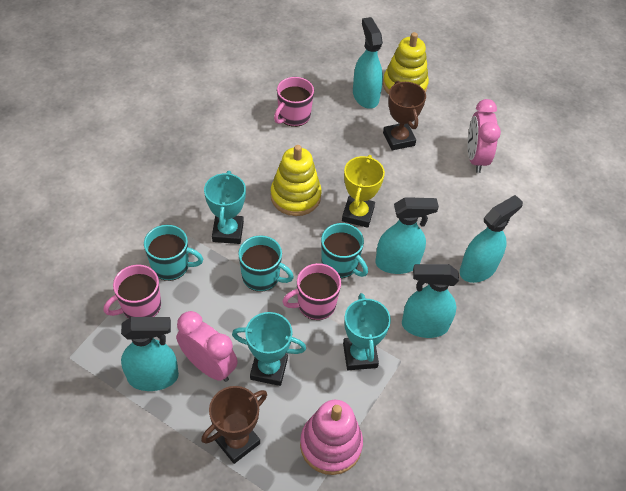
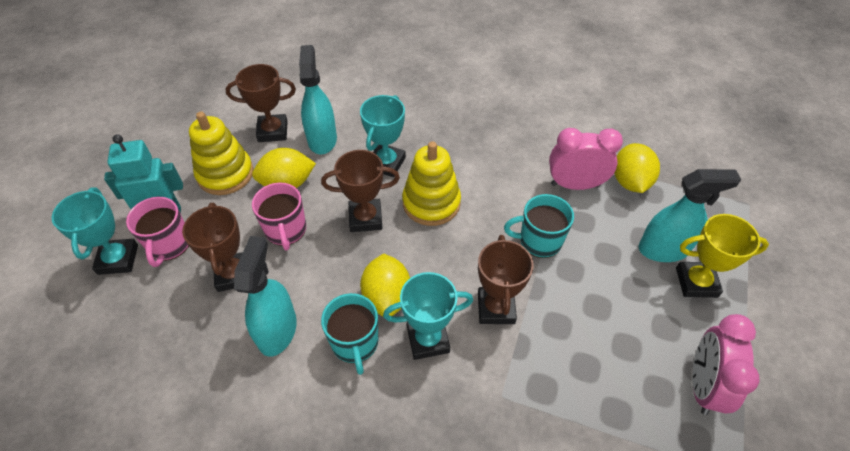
brown trophy: 2 -> 4
pink mug: 3 -> 2
pink stacking toy: 1 -> 0
turquoise mug: 3 -> 2
turquoise robot: 0 -> 1
turquoise spray bottle: 5 -> 3
yellow lemon: 0 -> 3

